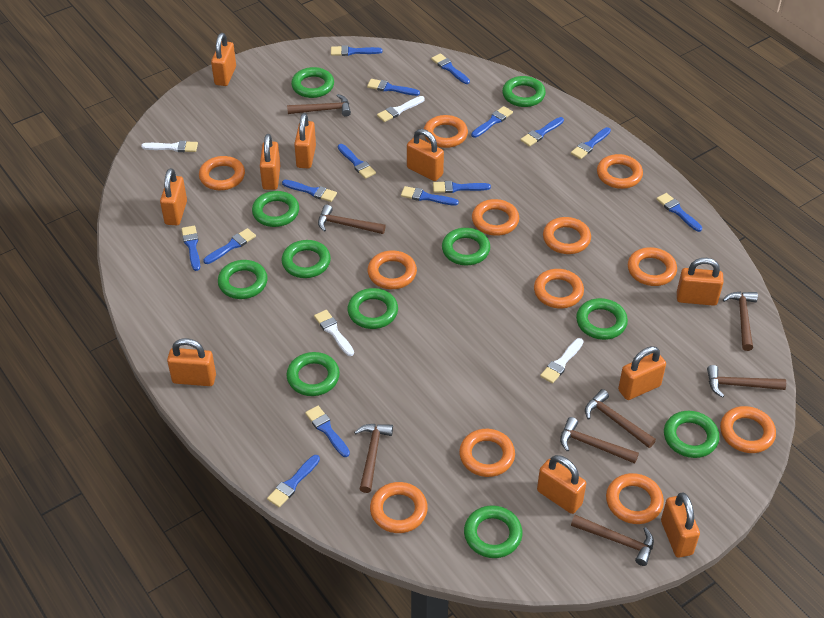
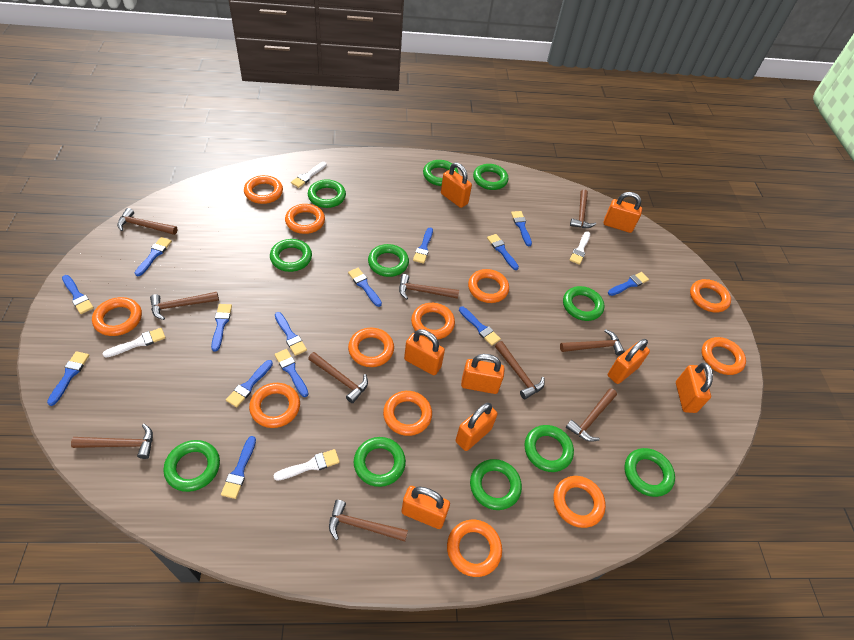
blue brush: 15 -> 14
brown hammer: 8 -> 10
orange padlock: 10 -> 8

